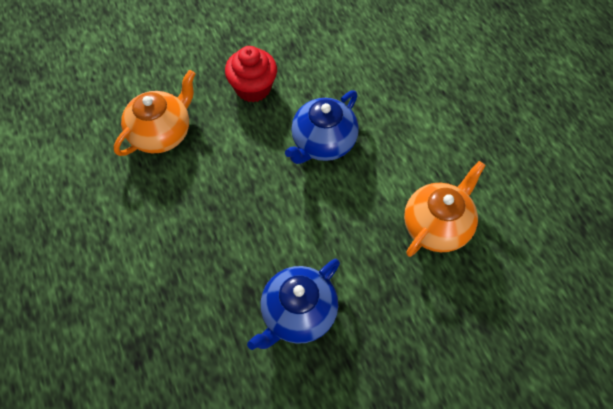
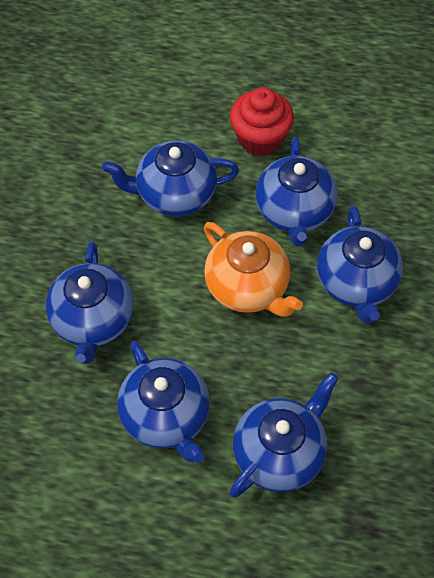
blue teapot: 2 -> 6
orange teapot: 2 -> 1

